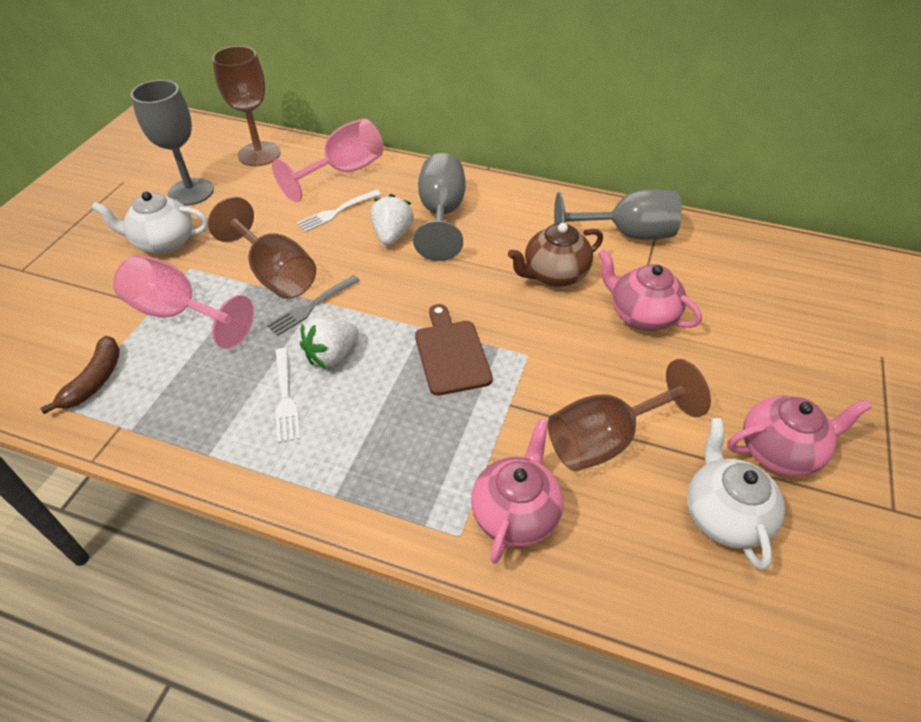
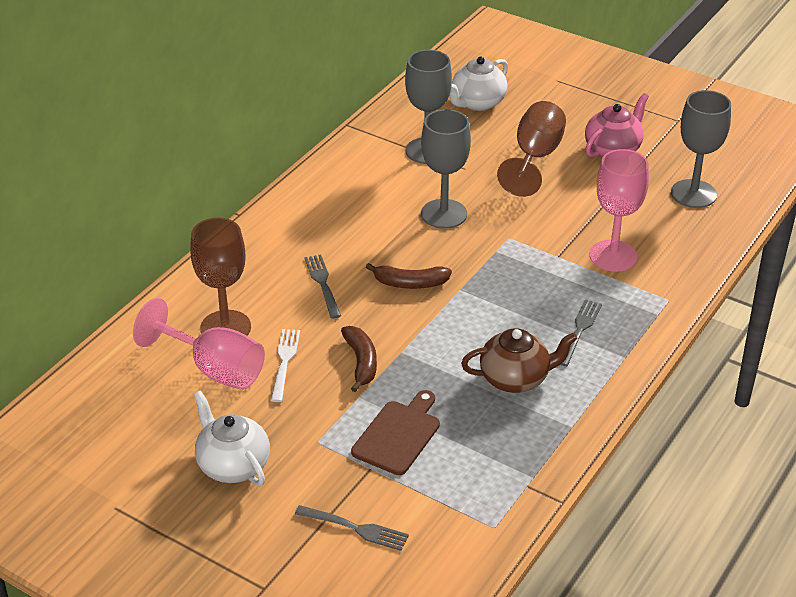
brown banana: 1 -> 2
brown goblet: 3 -> 2
grey fork: 1 -> 3
pink teapot: 3 -> 1
white fork: 2 -> 1
white strawberry: 2 -> 0

